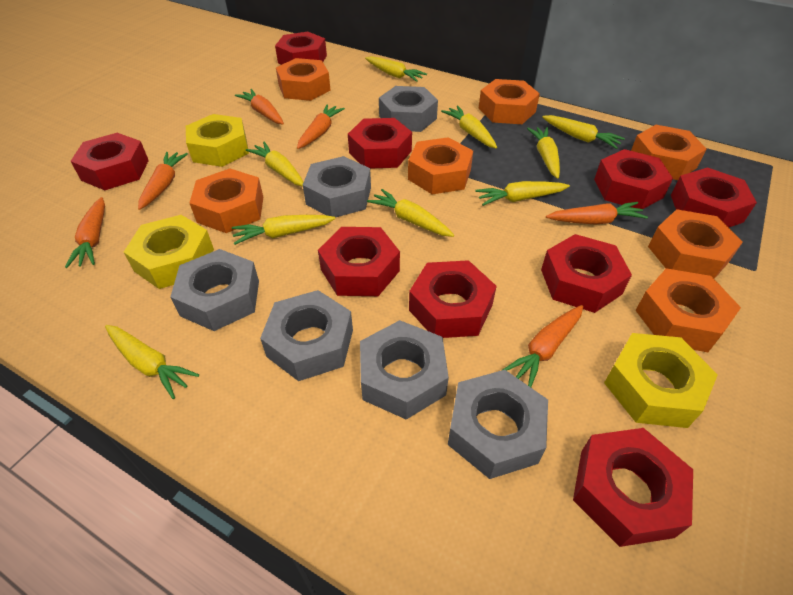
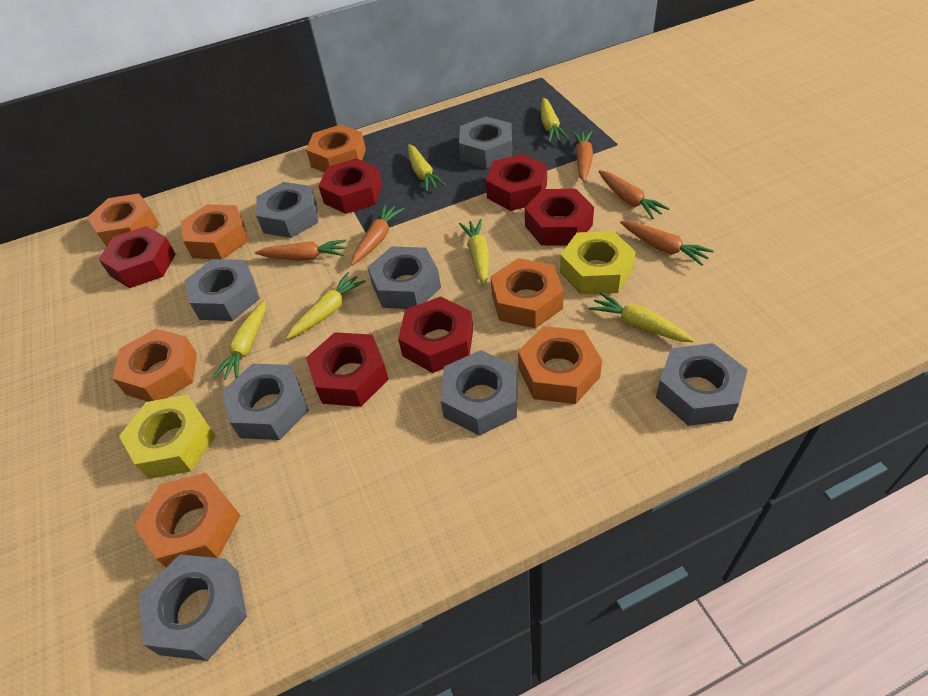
grey nut: 6 -> 8
orange carrot: 6 -> 5
red nut: 9 -> 6
yellow carrot: 9 -> 6
yellow nut: 3 -> 2

